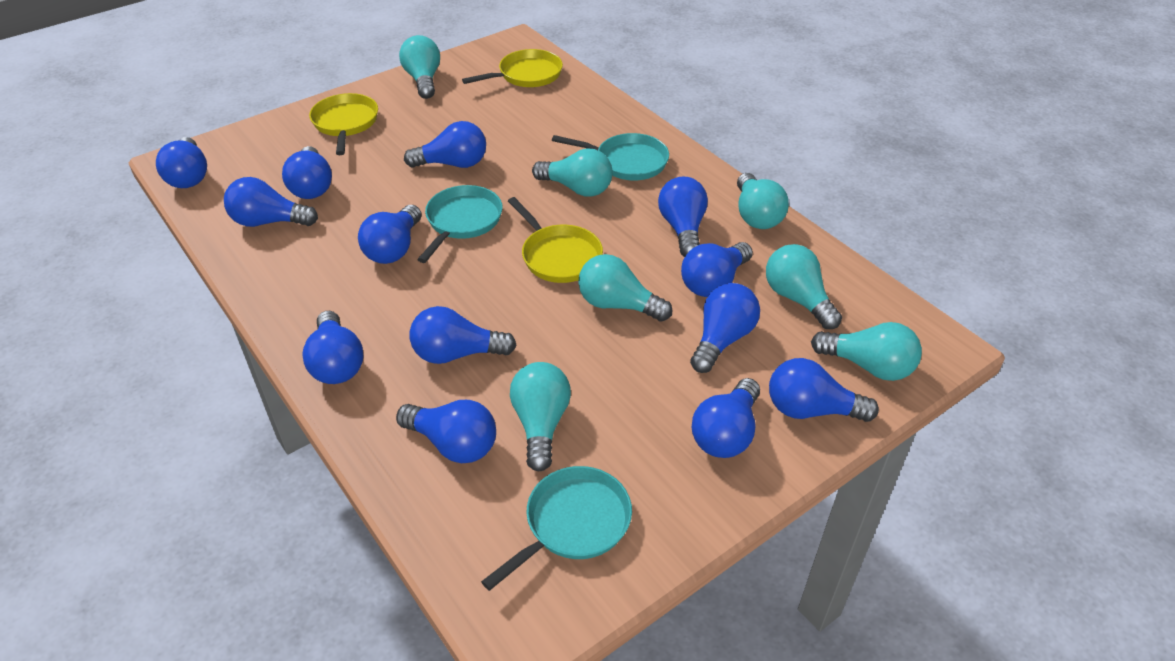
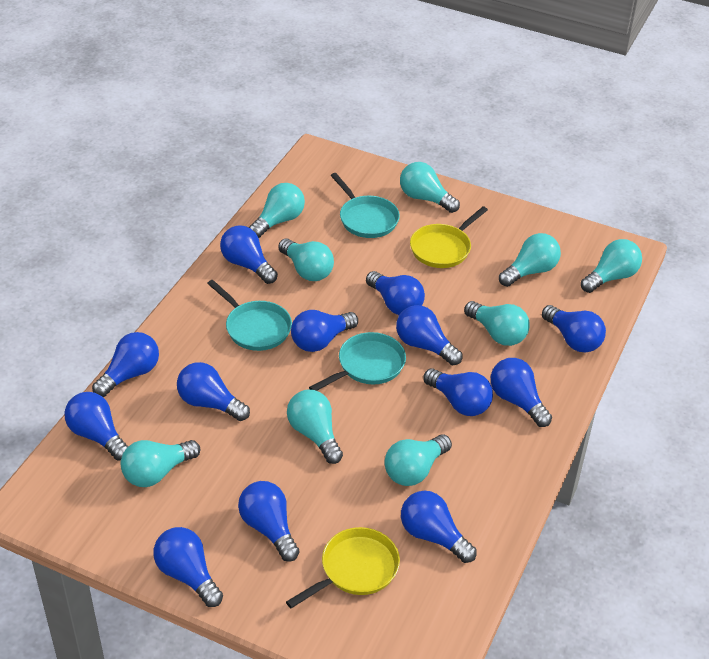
turquoise light bulb: 7 -> 9
yellow pan: 3 -> 2

